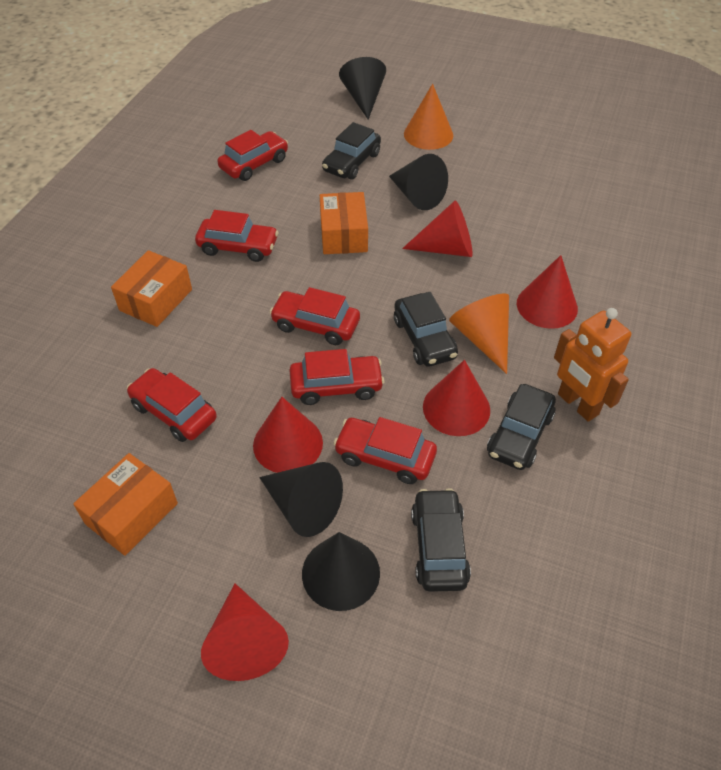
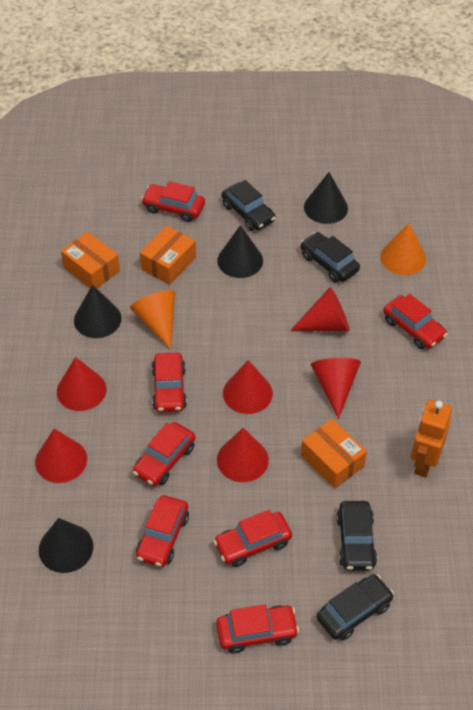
red car: 6 -> 7
red cone: 5 -> 6

